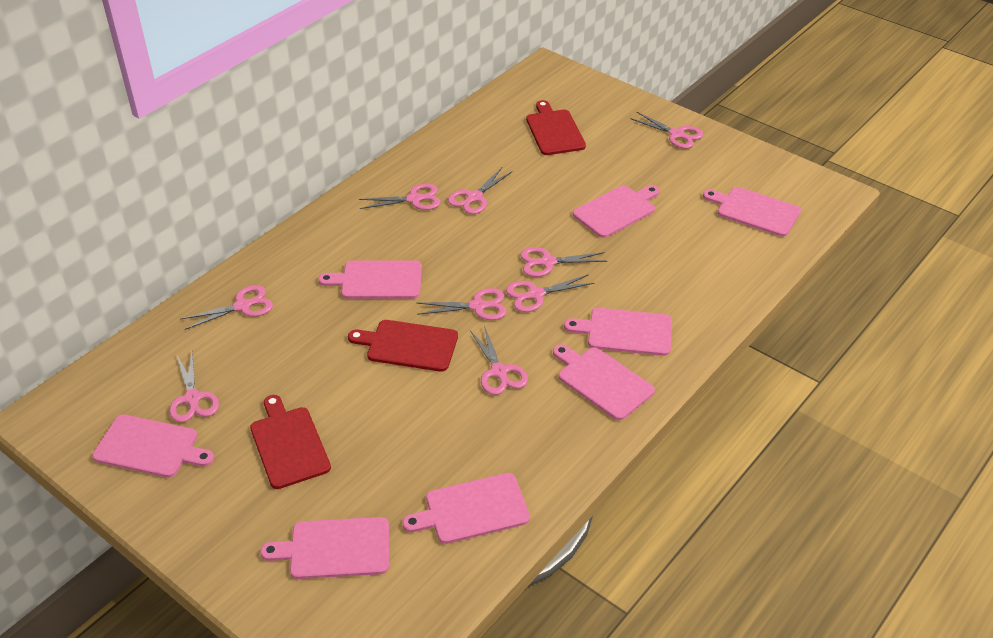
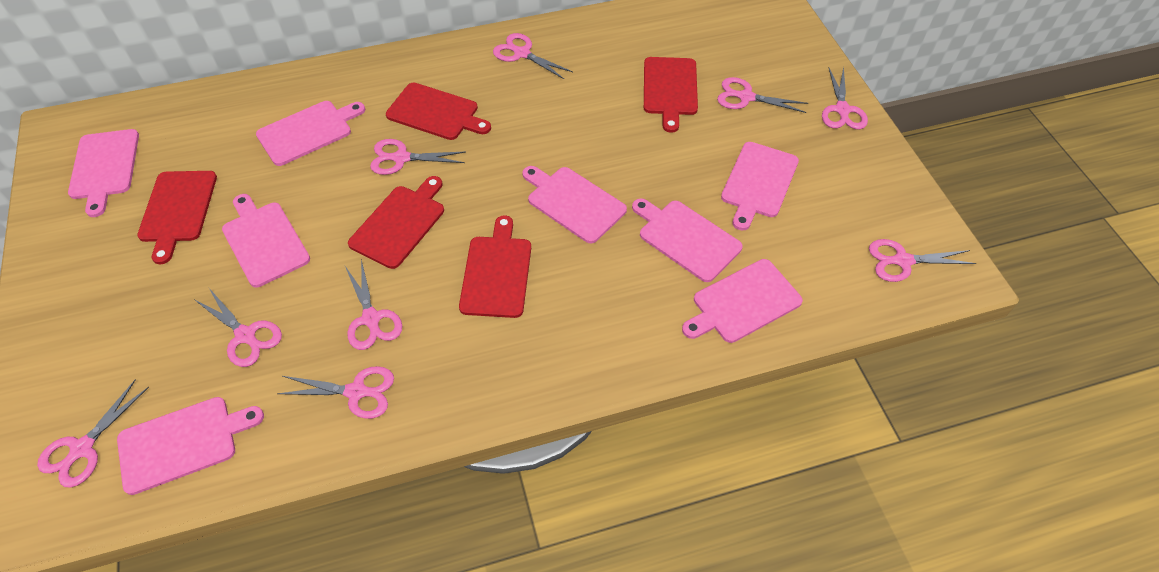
red cutting board: 3 -> 5

